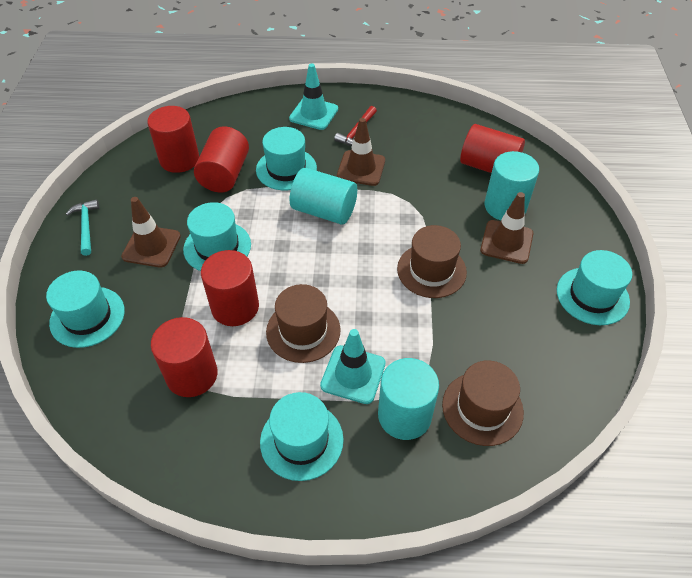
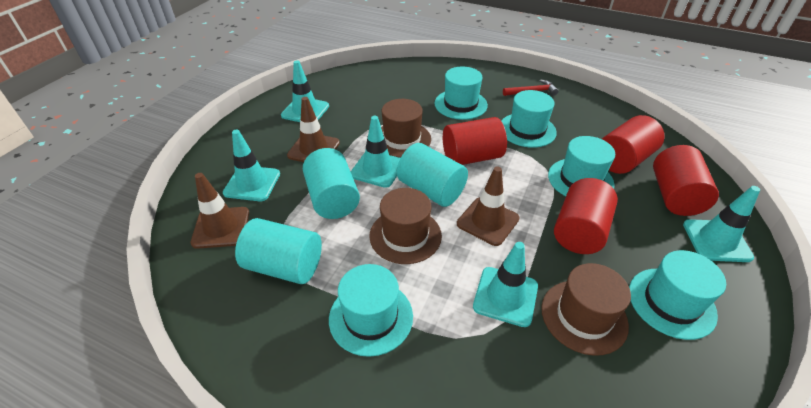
red cylinder: 5 -> 4
turquoise hammer: 1 -> 0
turquoise traffic cone: 2 -> 5

